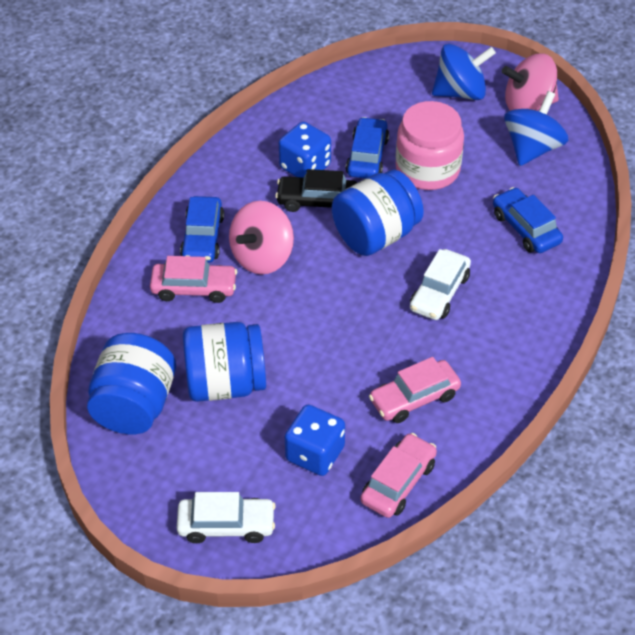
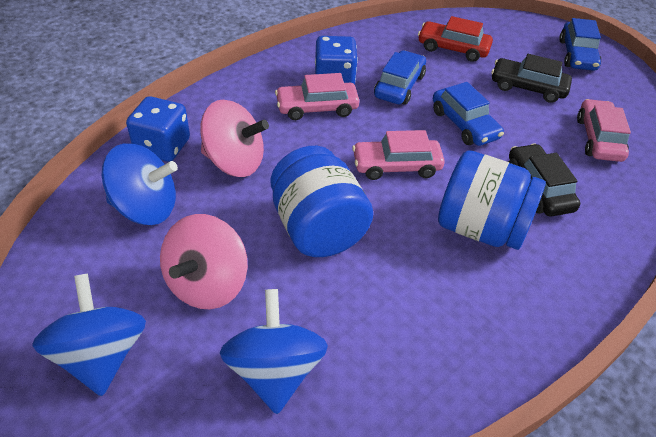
black car: 1 -> 2
blue jar: 3 -> 2
blue spinning top: 2 -> 3
pink jar: 1 -> 0
red car: 0 -> 1
white car: 2 -> 0

